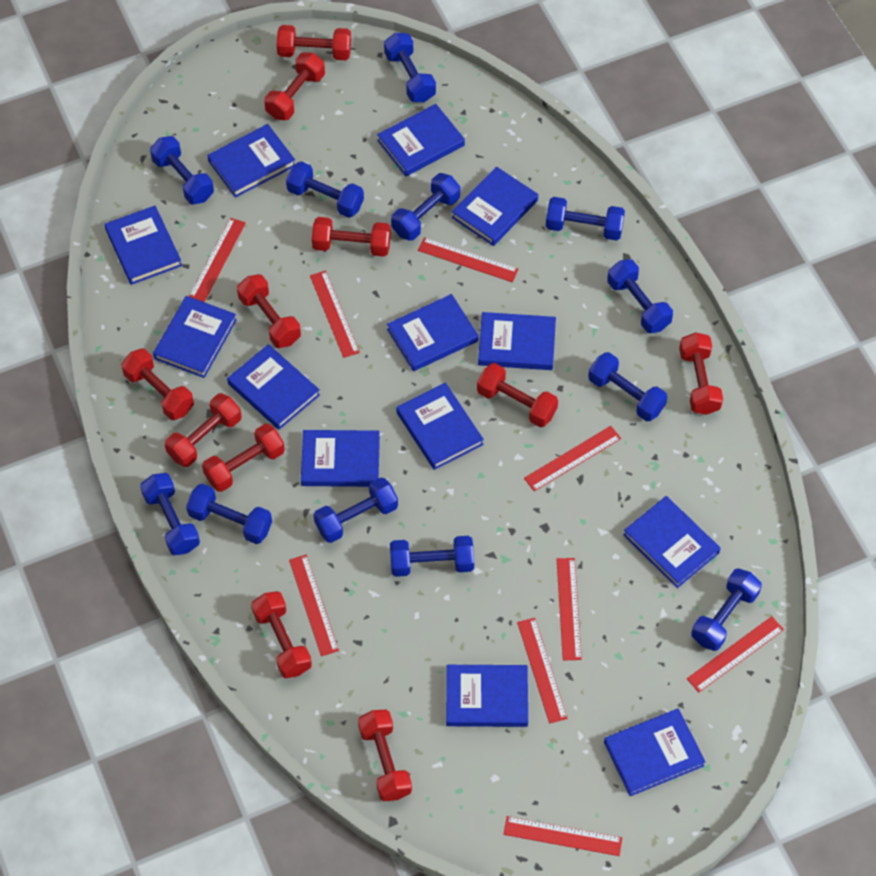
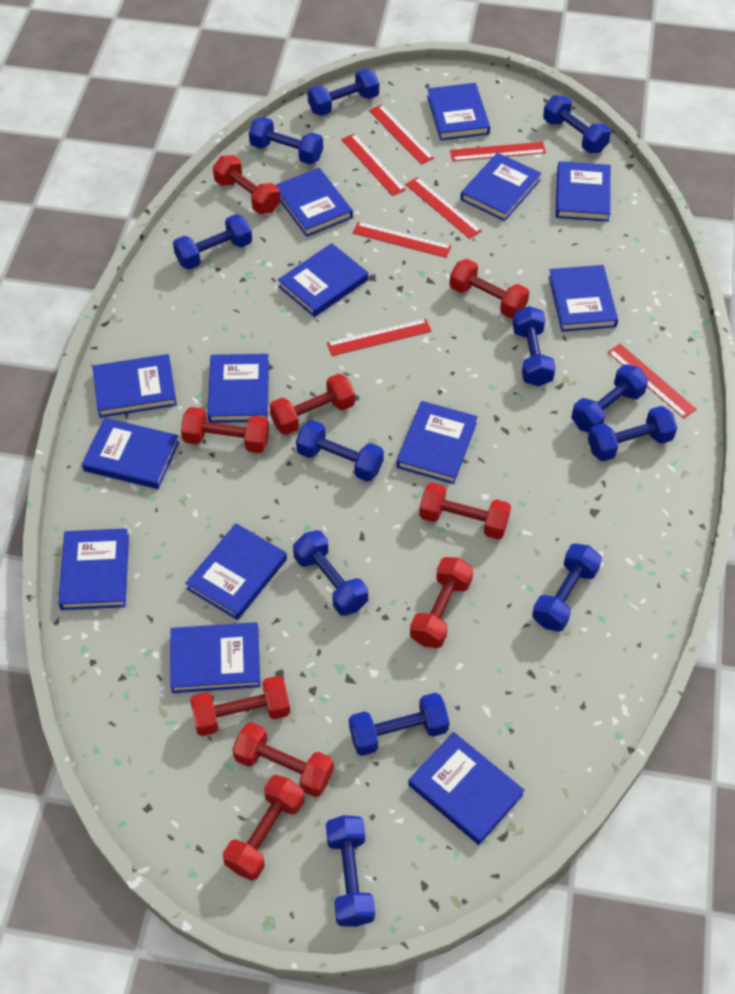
blue book: 13 -> 14
red dumbbell: 11 -> 9
red ruler: 9 -> 7

